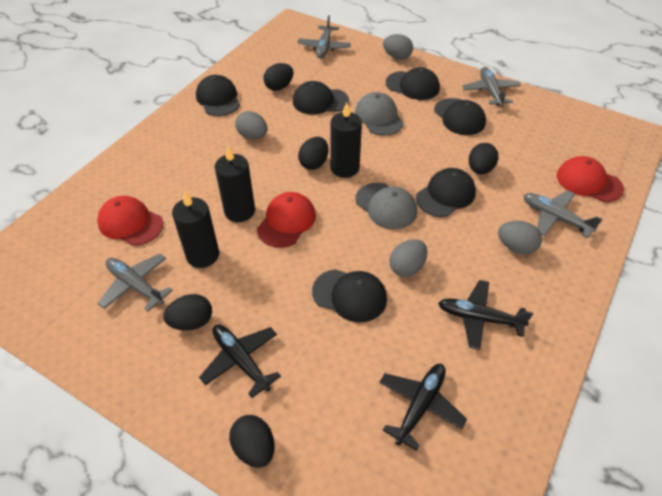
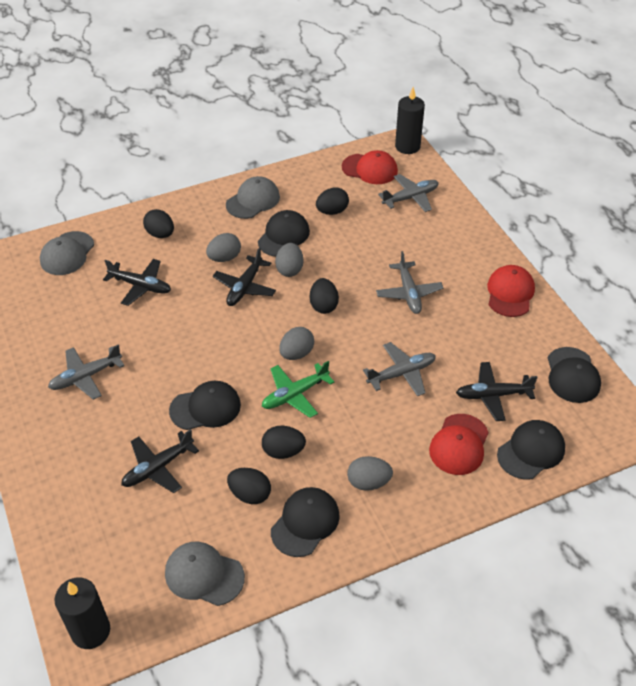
black candle: 3 -> 2
black cap: 6 -> 5
black plane: 3 -> 4
green plane: 0 -> 1
grey cap: 2 -> 3

